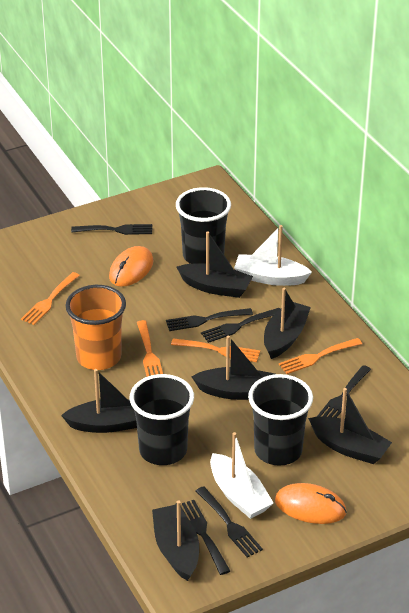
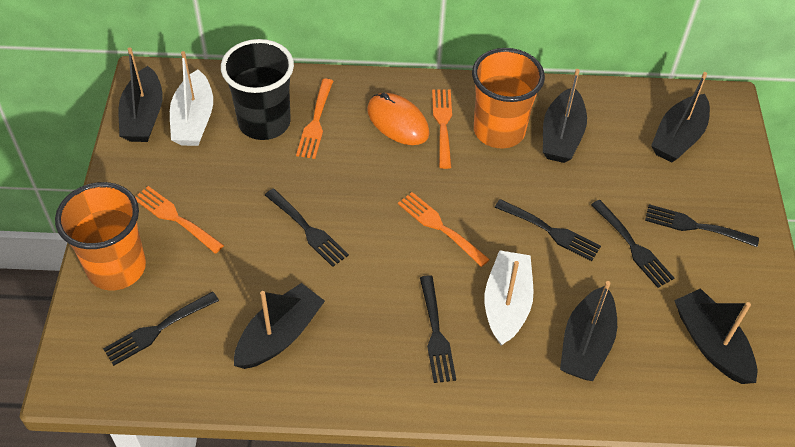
black cup: 3 -> 1
orange cup: 1 -> 2
orange mouse: 2 -> 1

